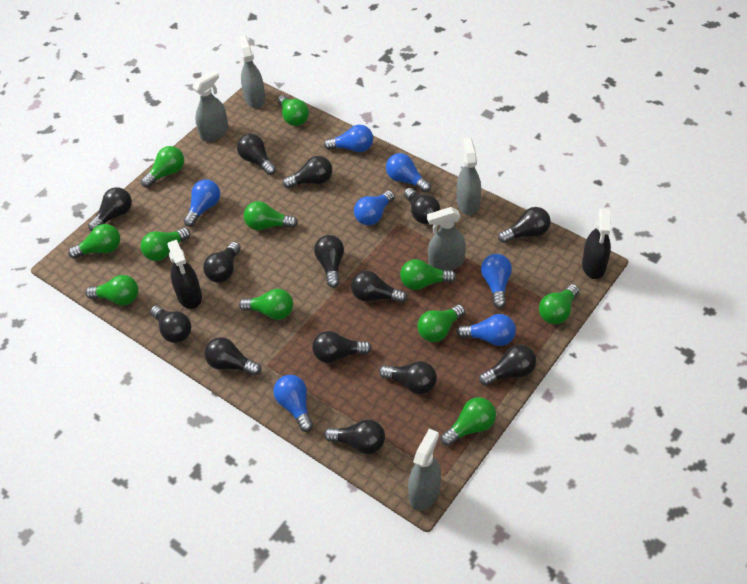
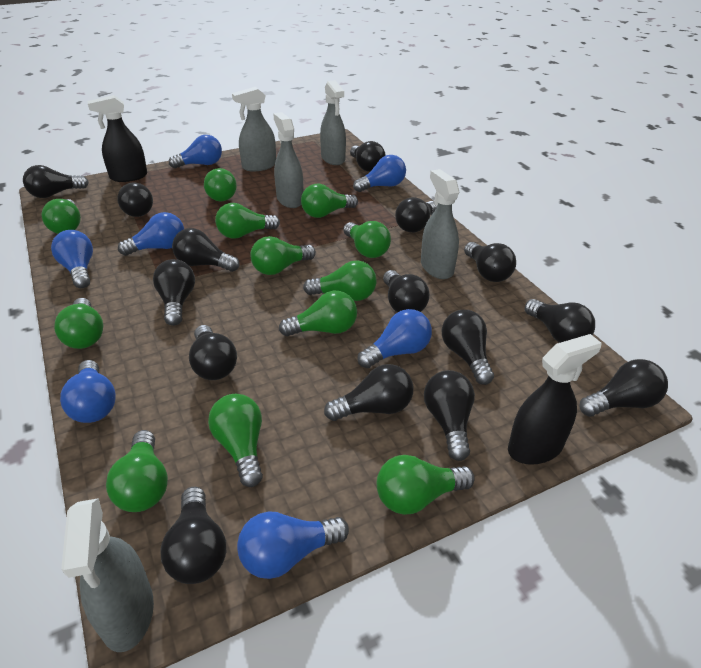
black light bulb: 14 -> 15
green light bulb: 11 -> 12

